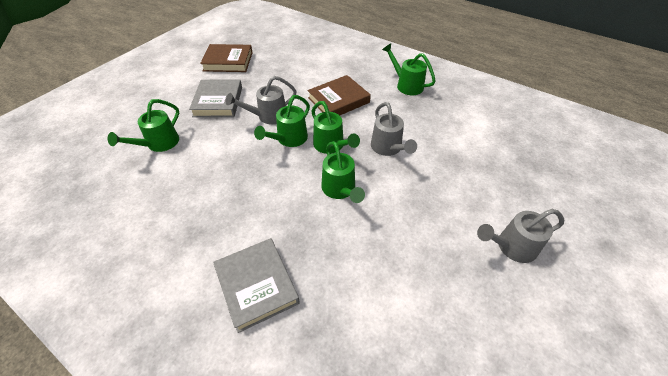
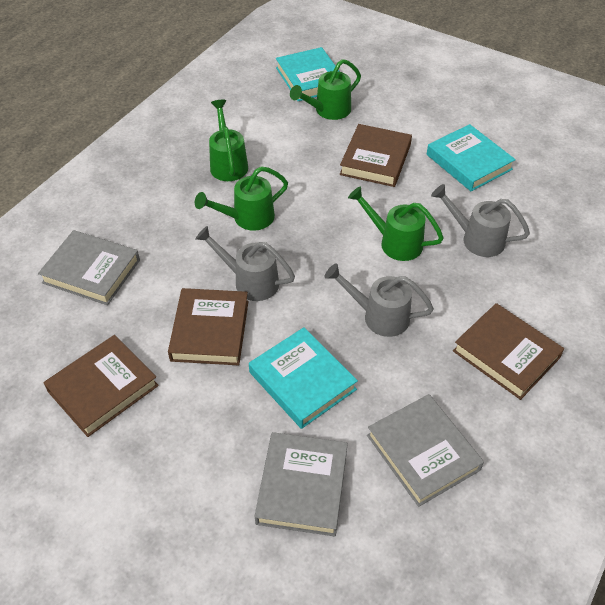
brown book: 2 -> 4
green watering can: 5 -> 4
grey book: 2 -> 3
turquoise book: 0 -> 3

